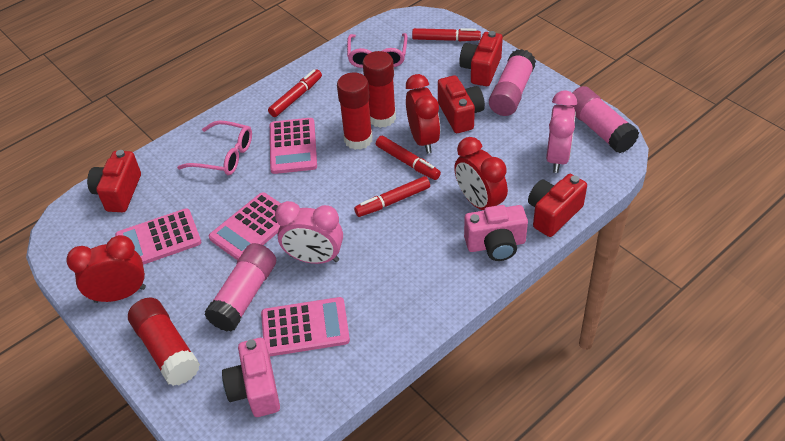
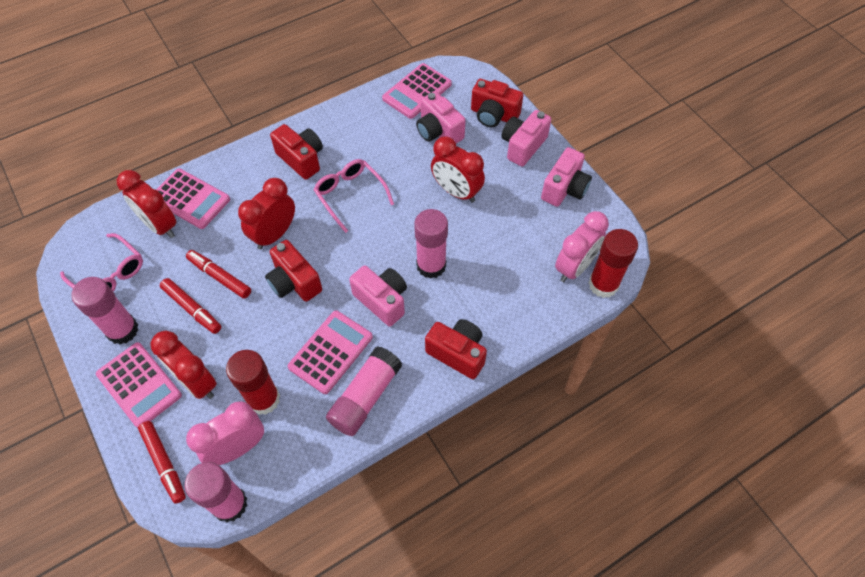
pink camera: 2 -> 4
pink glue stick: 3 -> 4
red clock: 3 -> 4
red glue stick: 3 -> 2
red marker: 4 -> 3

